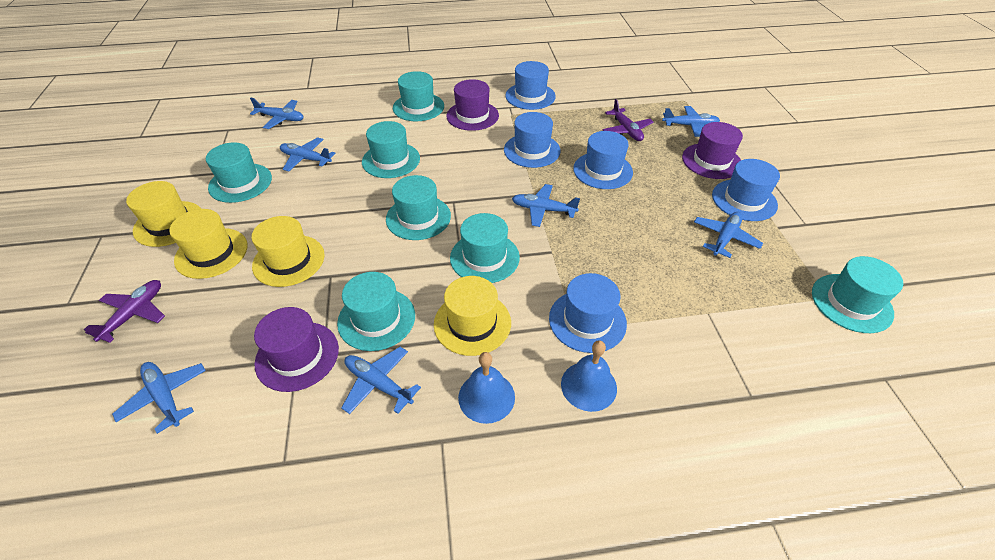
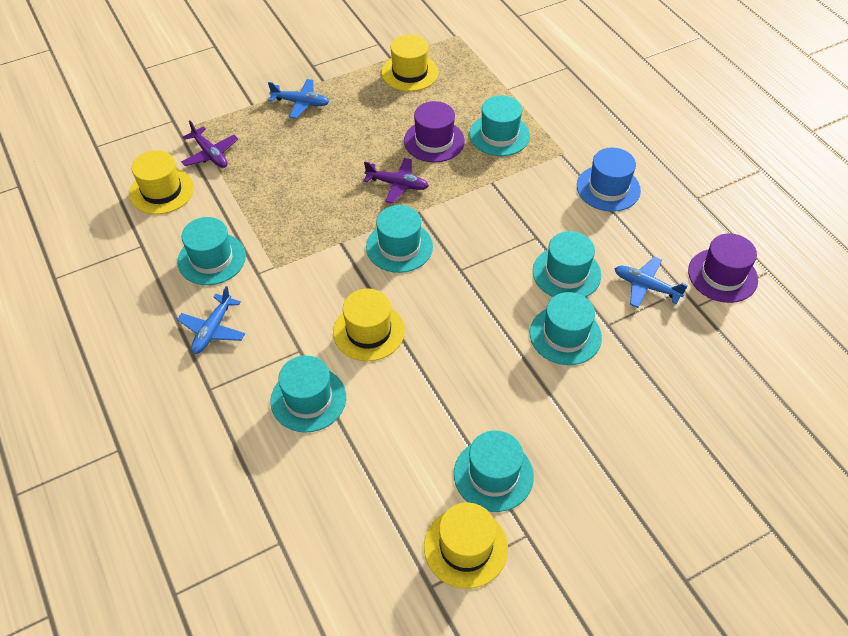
blue bell: 2 -> 0
blue hat: 5 -> 1
blue plane: 7 -> 3
purple hat: 3 -> 2

